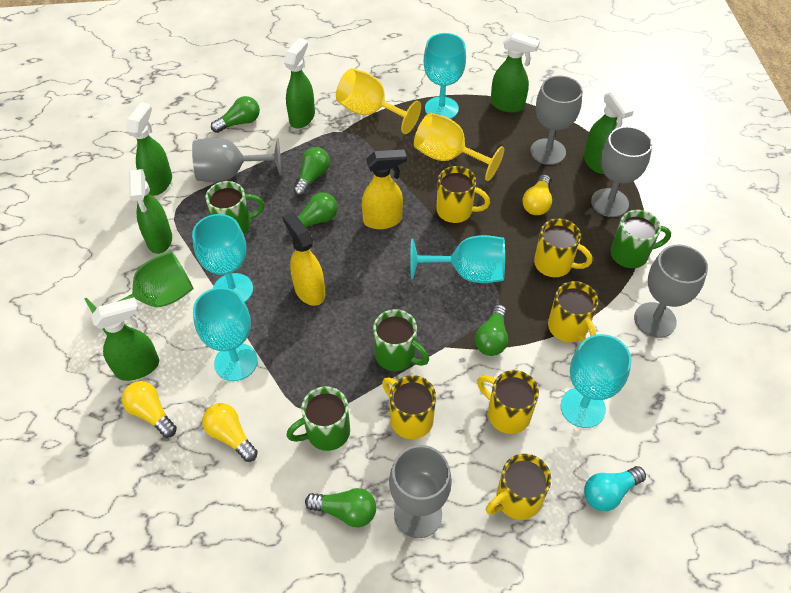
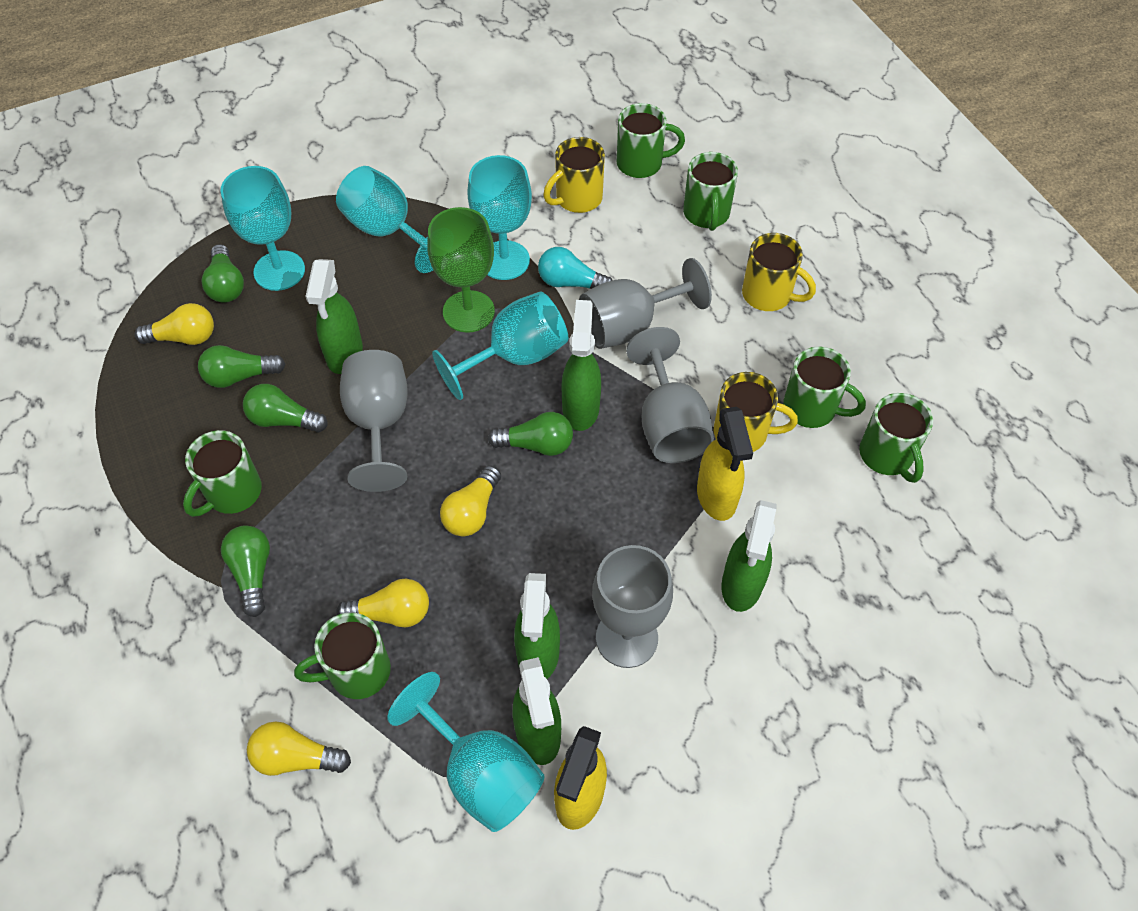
green mug: 4 -> 6
green spray bottle: 6 -> 5
grey goblet: 5 -> 4
yellow goblet: 2 -> 0
yellow light bulb: 3 -> 4
yellow mug: 6 -> 3

